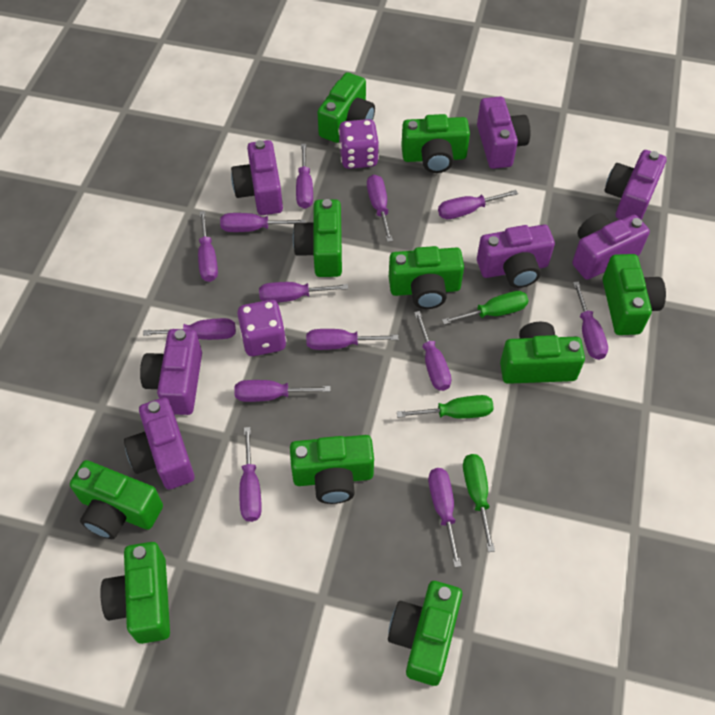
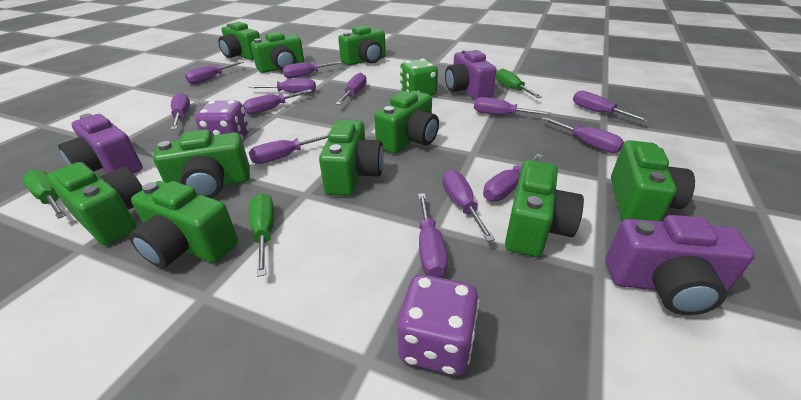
green dice: 0 -> 1
purple camera: 7 -> 3

